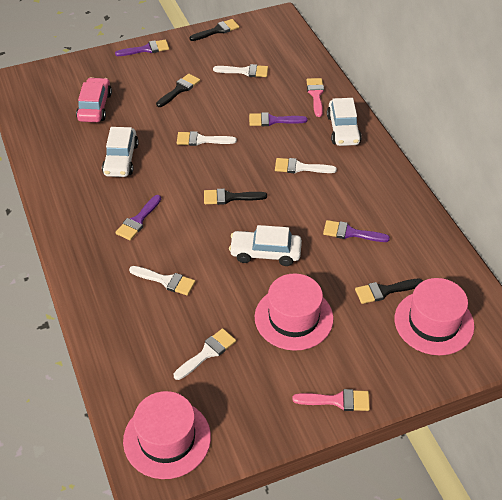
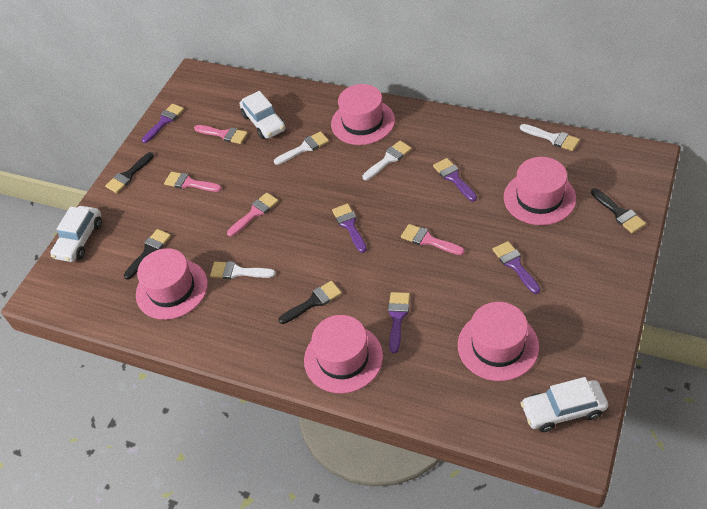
pink brush: 2 -> 4
pink car: 1 -> 0
pink hat: 3 -> 5
purple brush: 4 -> 5
white brush: 5 -> 4

